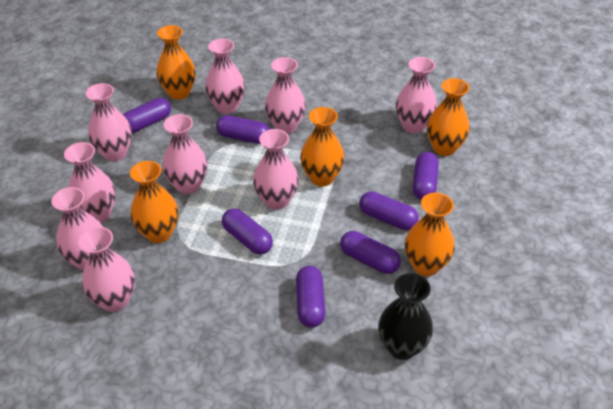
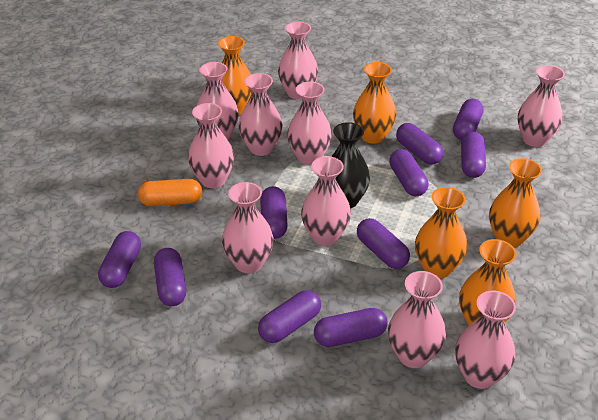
orange capsule: 0 -> 1
pink vase: 9 -> 10
purple capsule: 7 -> 10

